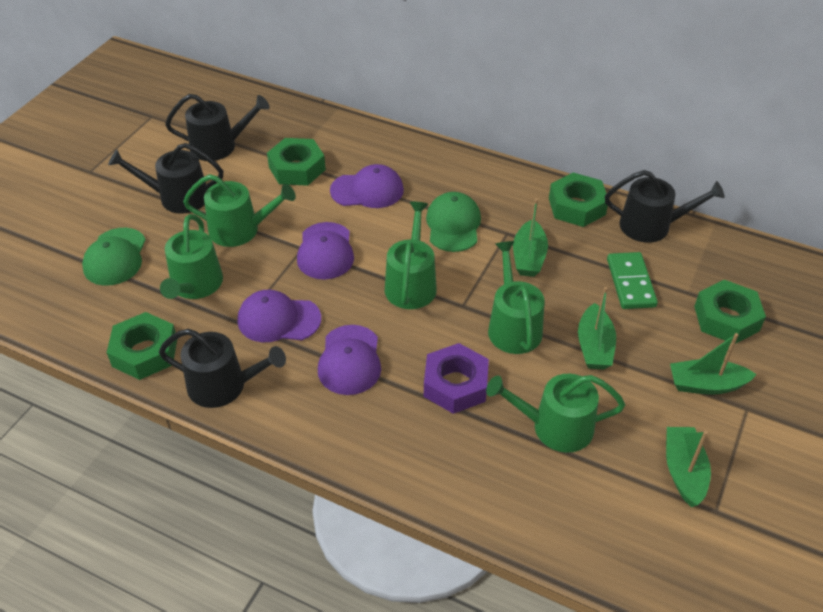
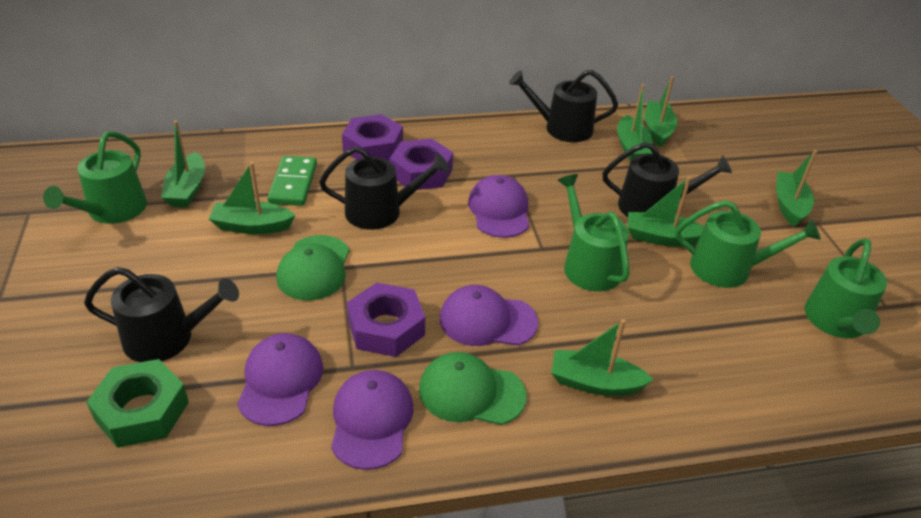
green boat: 4 -> 7
green nut: 4 -> 1
green watering can: 5 -> 4
purple nut: 1 -> 3

